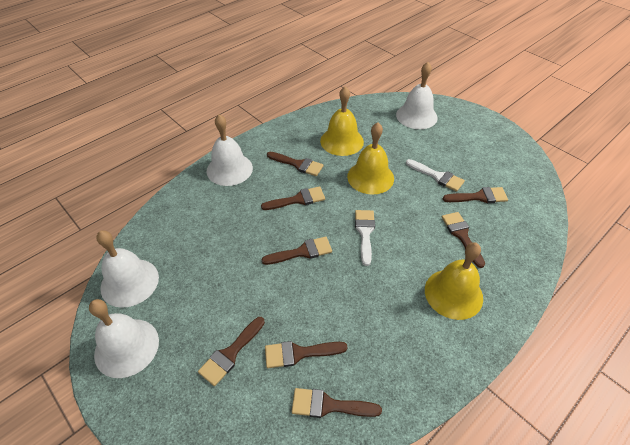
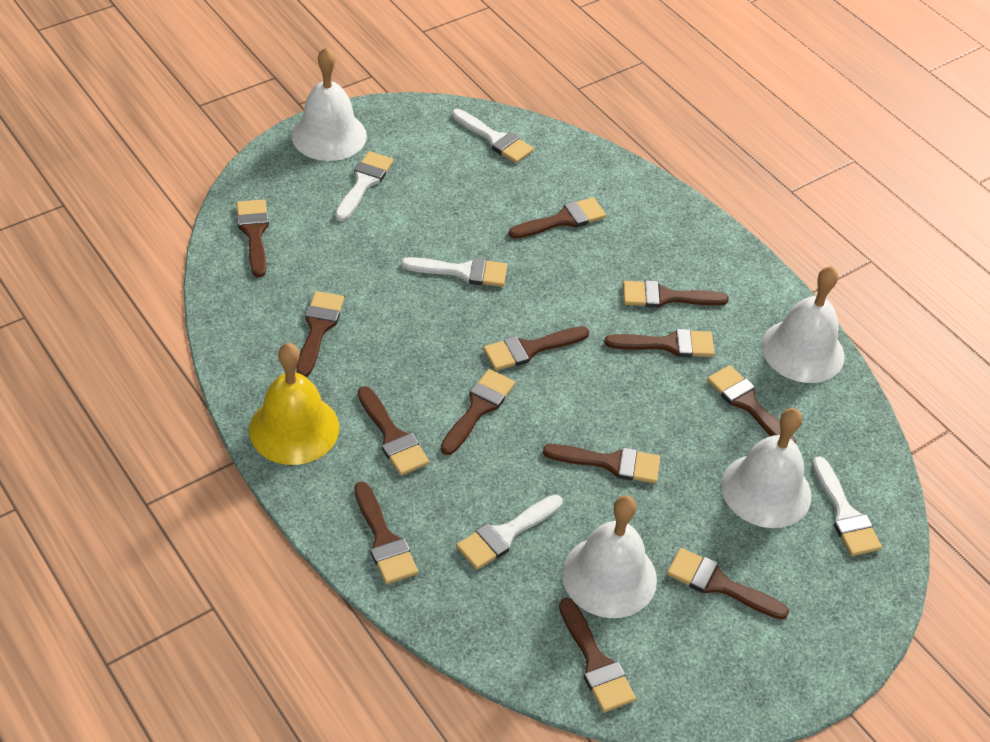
brown brush: 8 -> 13
white brush: 2 -> 5
yellow bell: 3 -> 1

